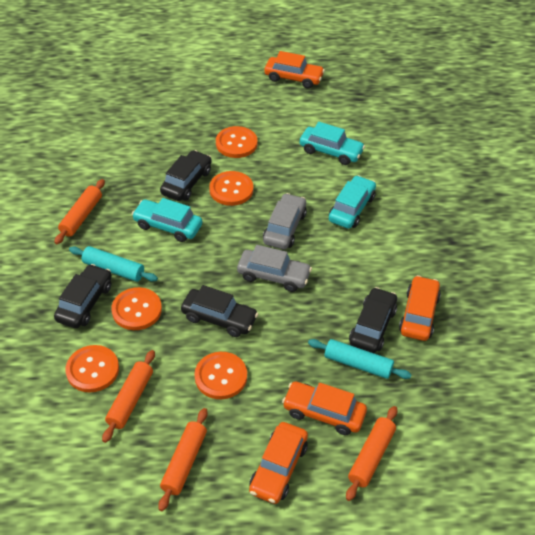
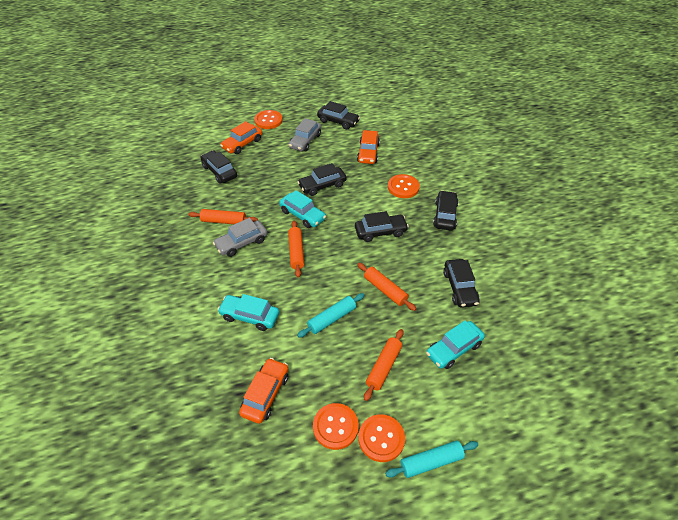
black car: 4 -> 6
orange button: 5 -> 4
orange car: 4 -> 3

